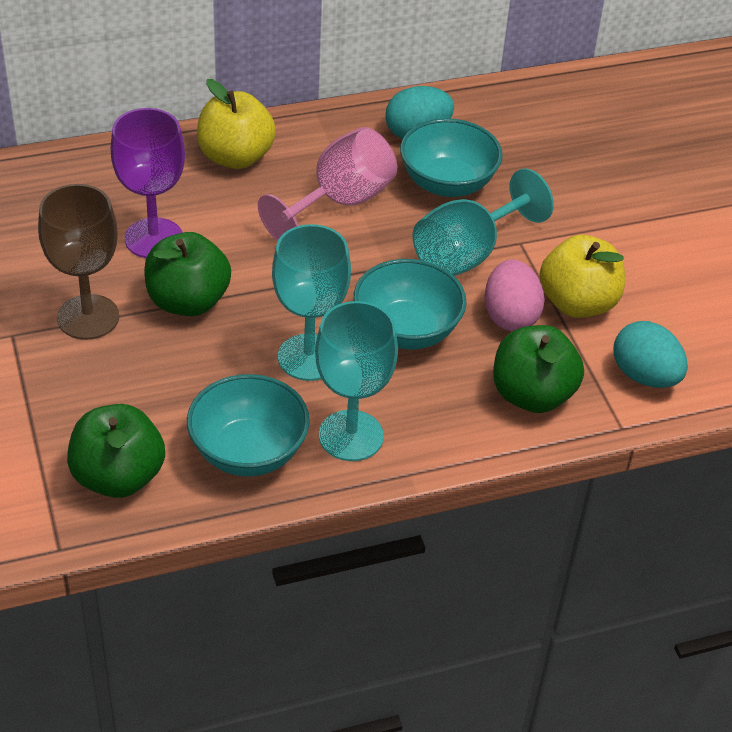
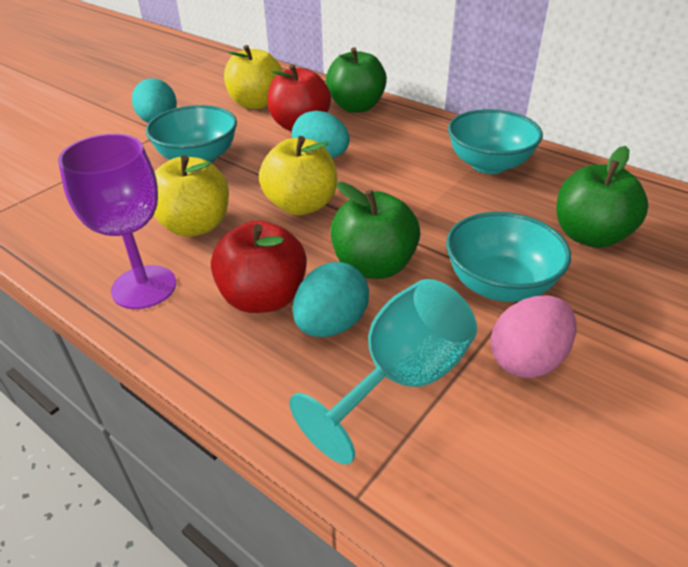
brown goblet: 1 -> 0
pink goblet: 1 -> 0
red apple: 0 -> 2
turquoise egg: 2 -> 3
turquoise goblet: 3 -> 1
yellow apple: 2 -> 3

